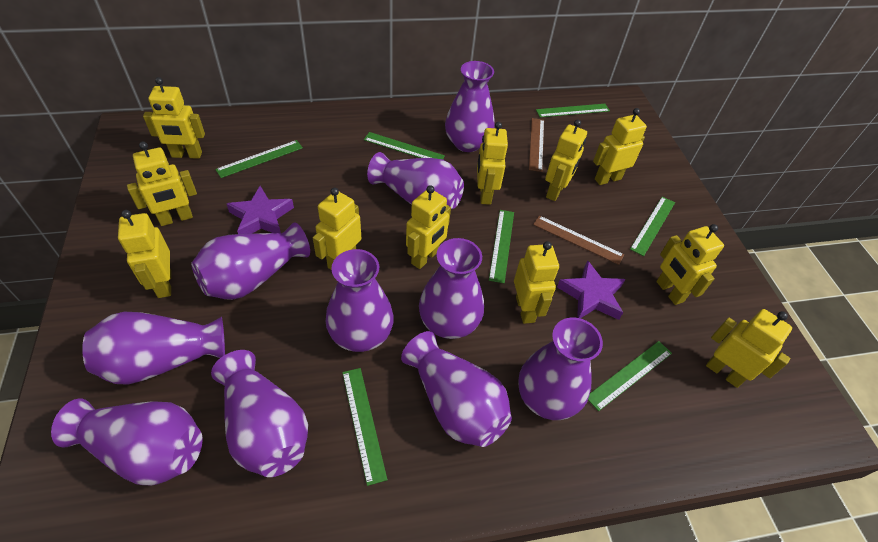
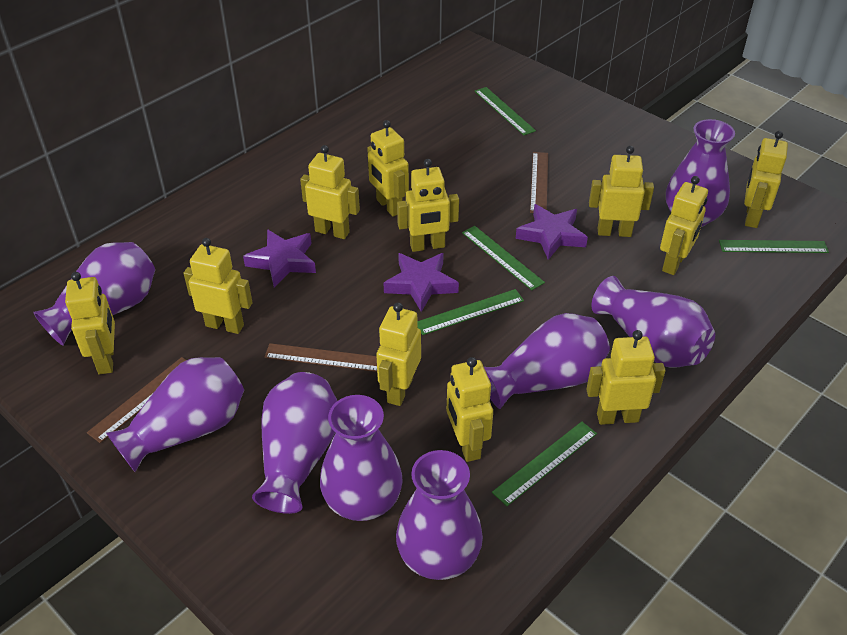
brown ruler: 2 -> 3
green ruler: 7 -> 5
purple star: 2 -> 3
purple vase: 10 -> 8

